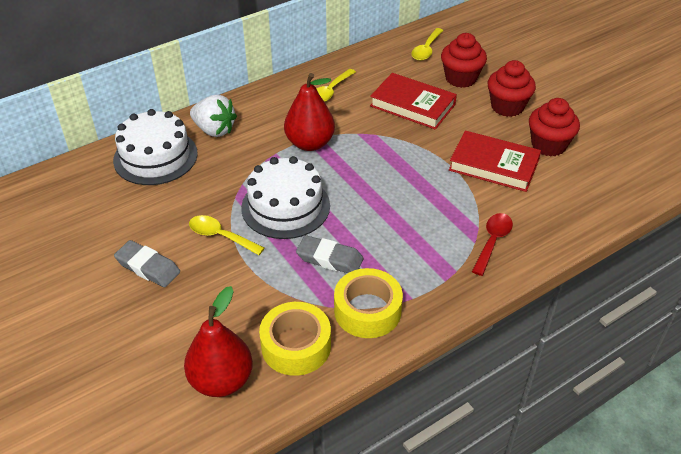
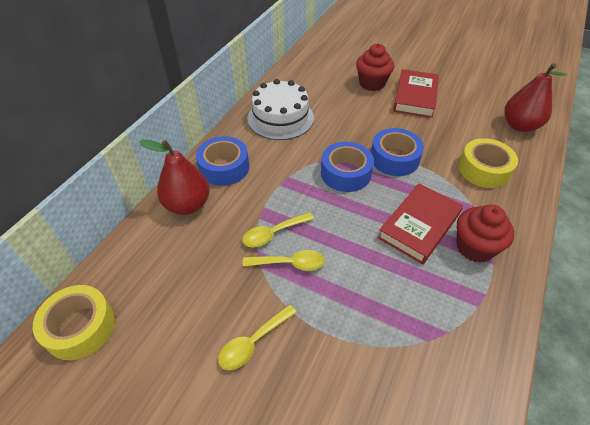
blue tape: 0 -> 3
grey eraser: 2 -> 0
red cupcake: 3 -> 2
red spoon: 1 -> 0
white cake: 2 -> 1
white strawberry: 1 -> 0

